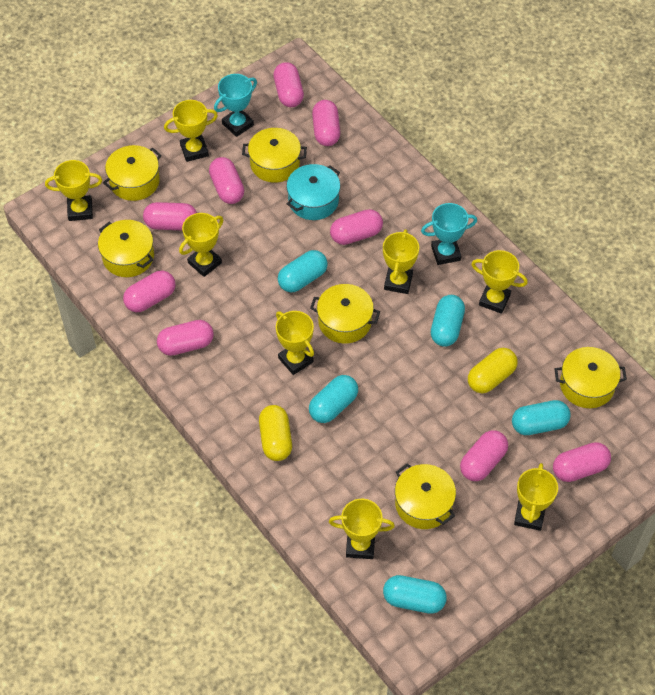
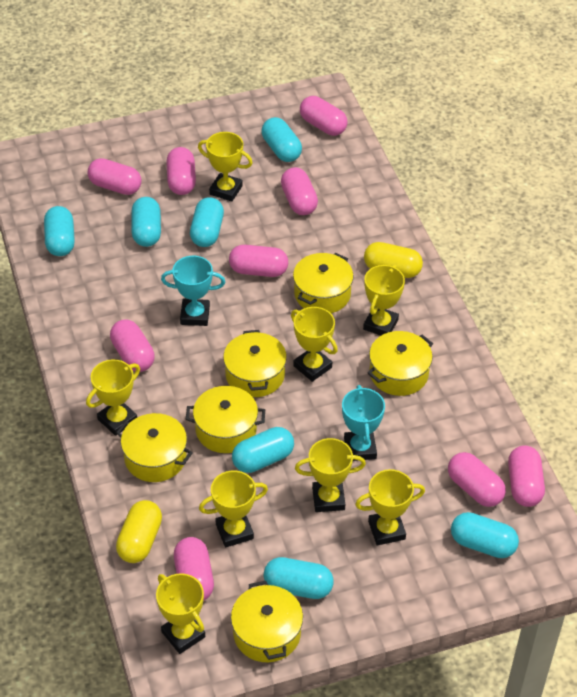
turquoise capsule: 5 -> 7
turquoise pot: 1 -> 0

